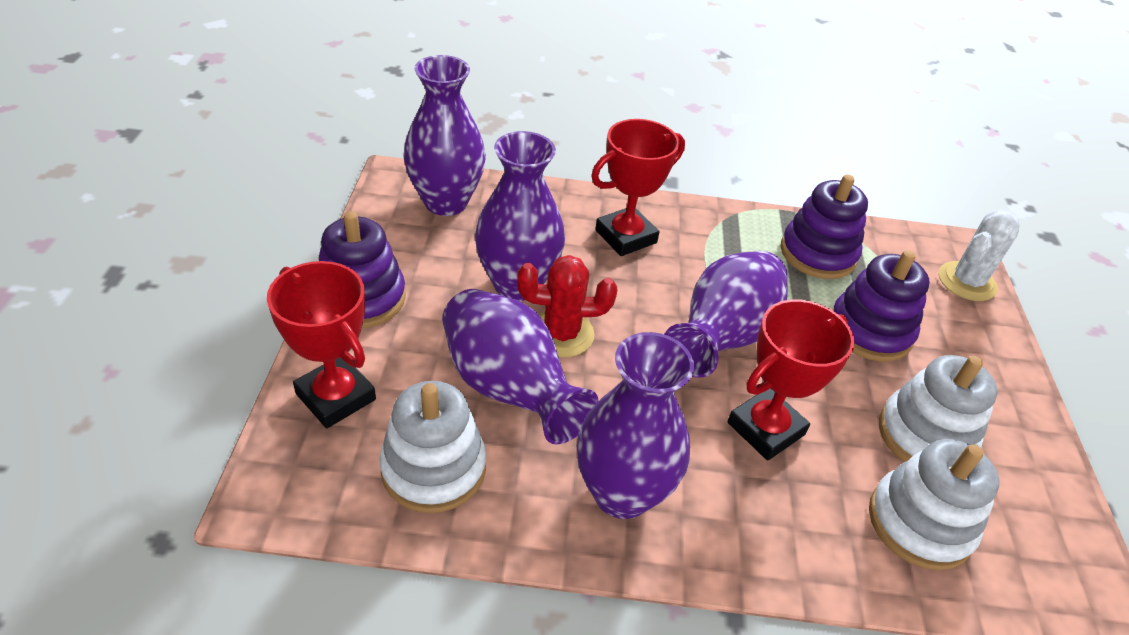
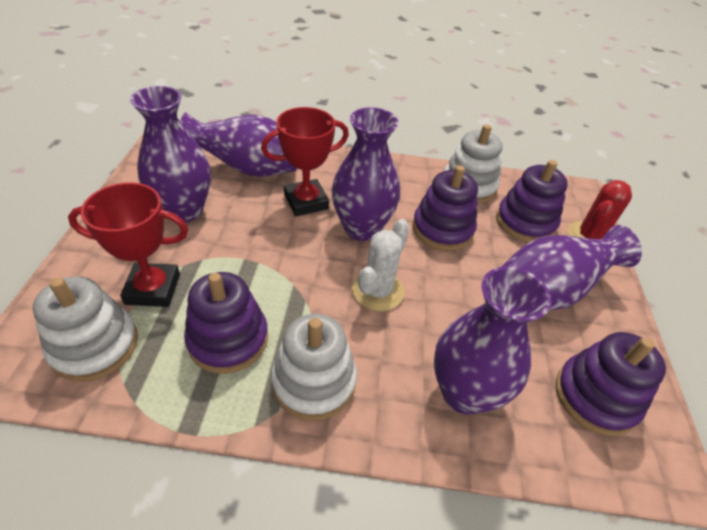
purple stacking toy: 3 -> 4
red trophy: 3 -> 2

